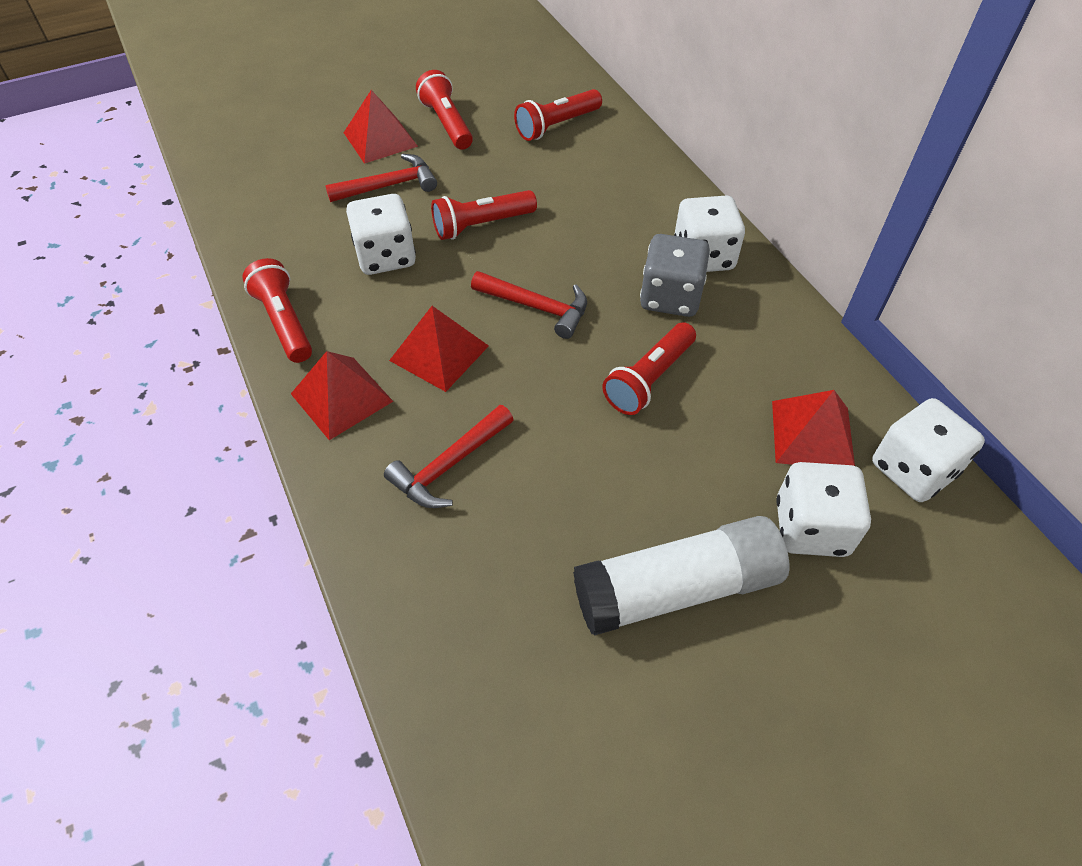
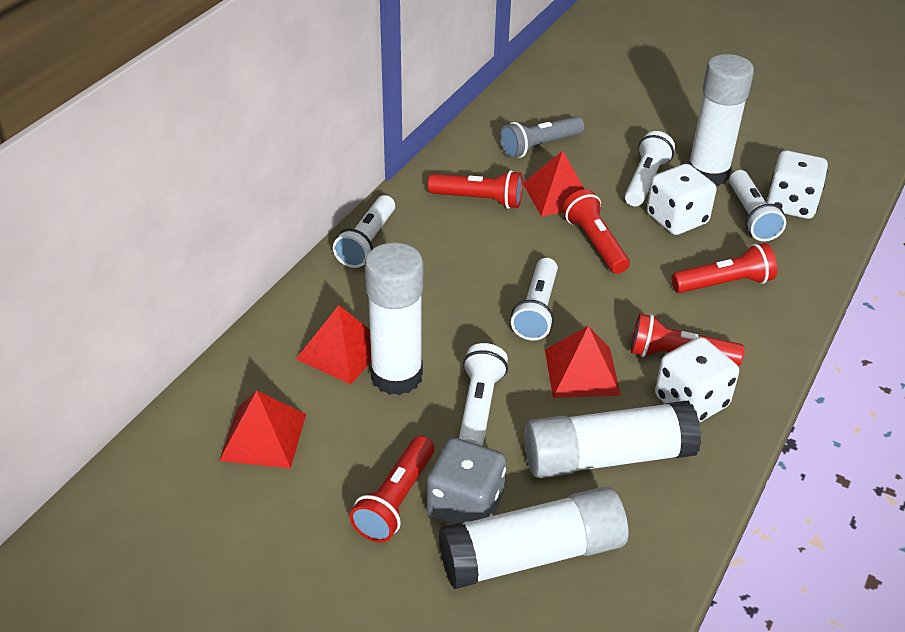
grey flashlight: 0 -> 1
red hammer: 3 -> 0
white dice: 4 -> 3
white flashlight: 0 -> 5
white glue stick: 1 -> 4

